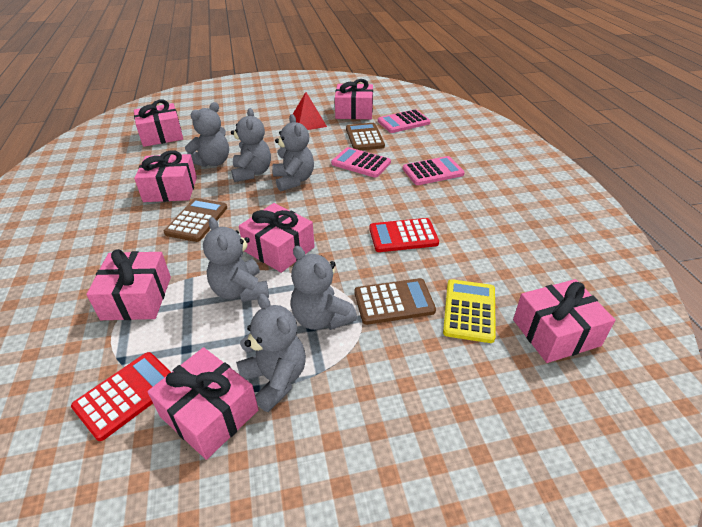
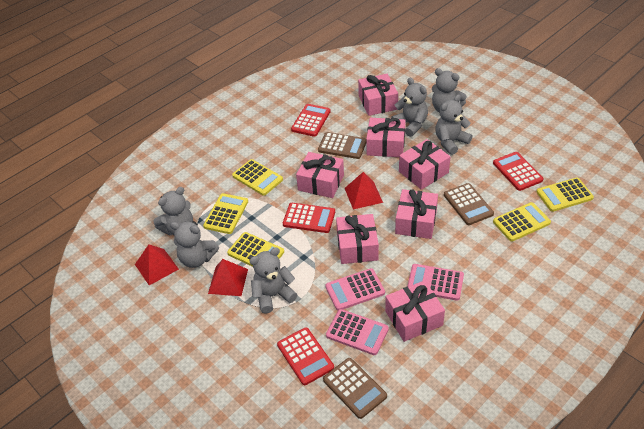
red calculator: 2 -> 4
red pyramid: 1 -> 3
yellow calculator: 1 -> 5

